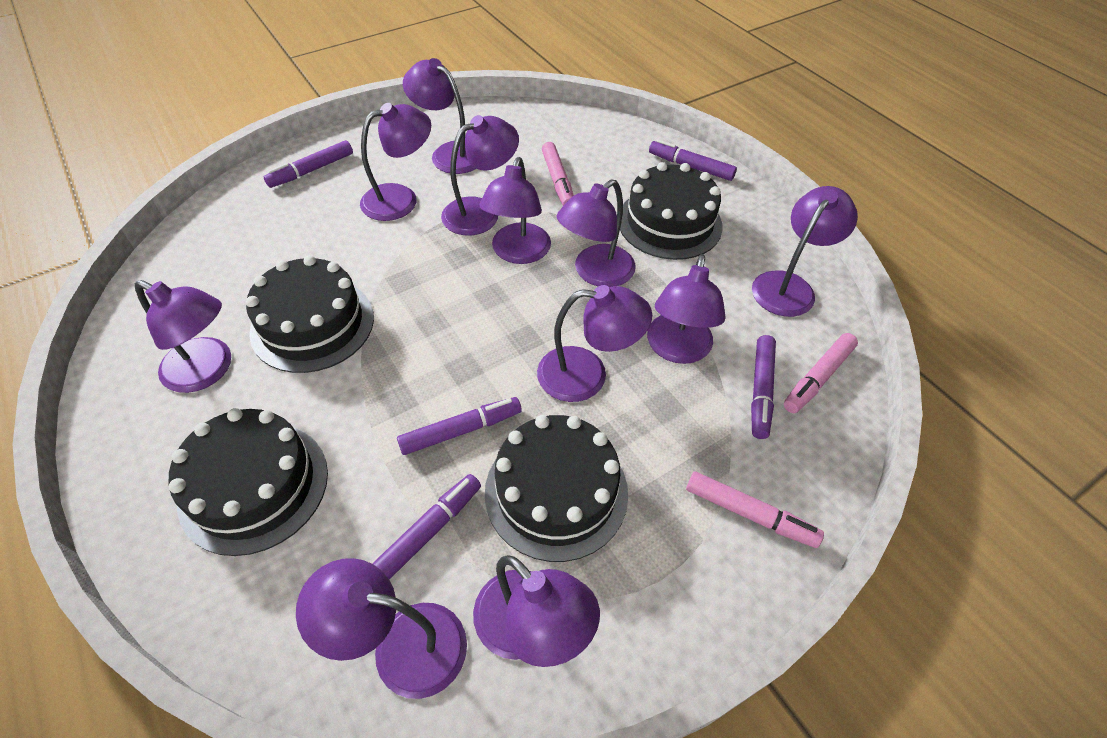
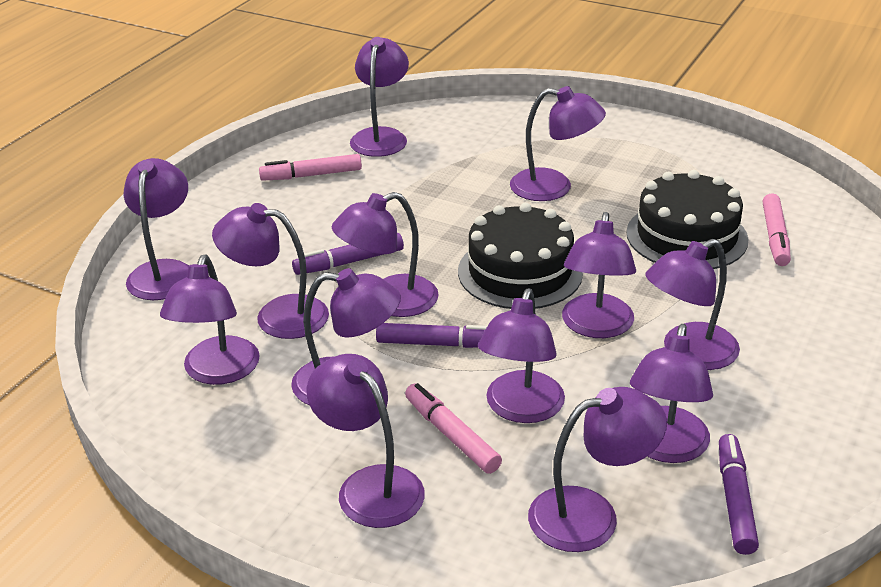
black cake: 4 -> 2
purple lamp: 11 -> 13
purple marker: 5 -> 3

